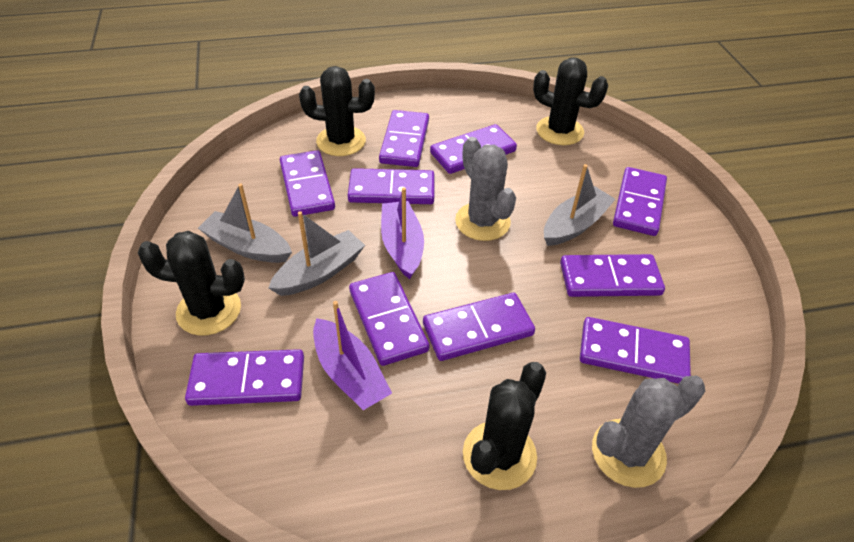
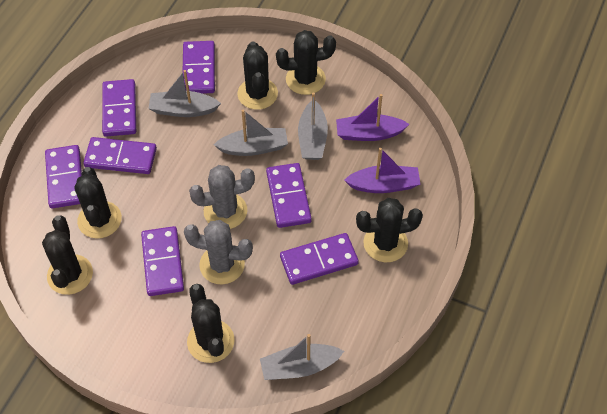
black cactus: 4 -> 6
grey boat: 3 -> 4
purple domino: 10 -> 7

